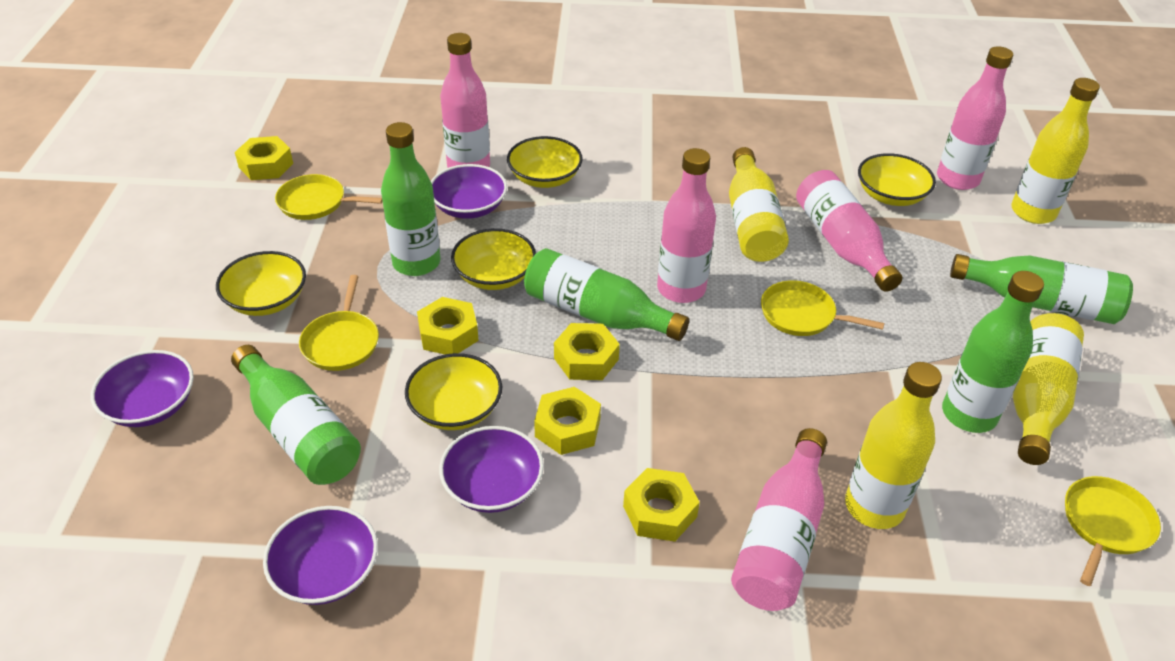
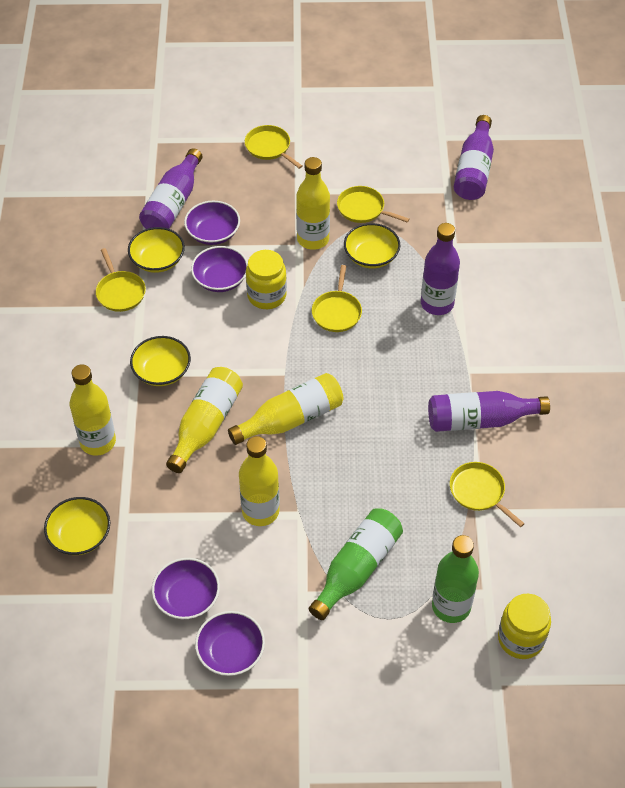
green bottle: 5 -> 2
pink bottle: 5 -> 0
purple bottle: 0 -> 4
yellow bottle: 4 -> 5
yellow bowl: 5 -> 4
yellow jar: 0 -> 2
yellow nut: 5 -> 0
yellow pan: 4 -> 5

